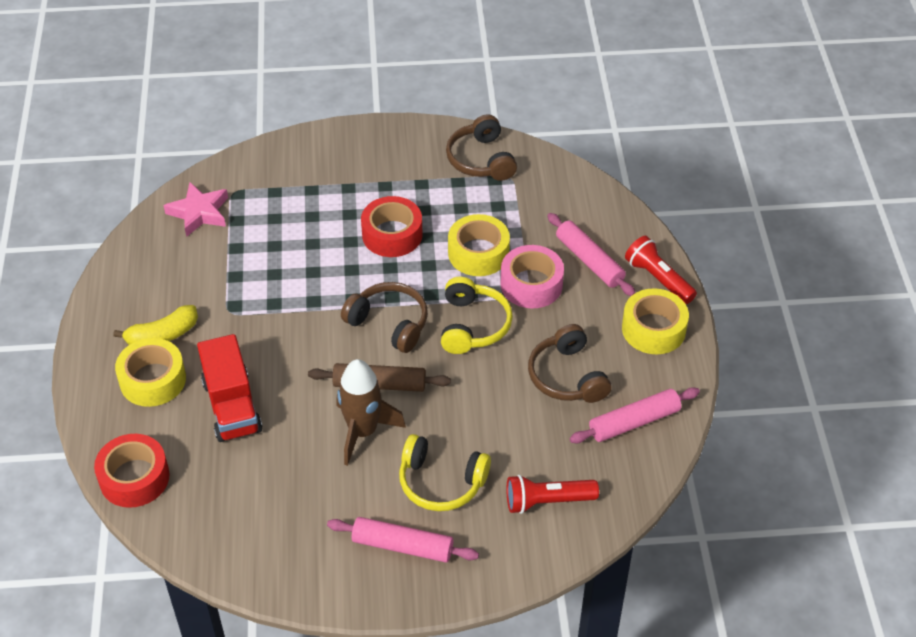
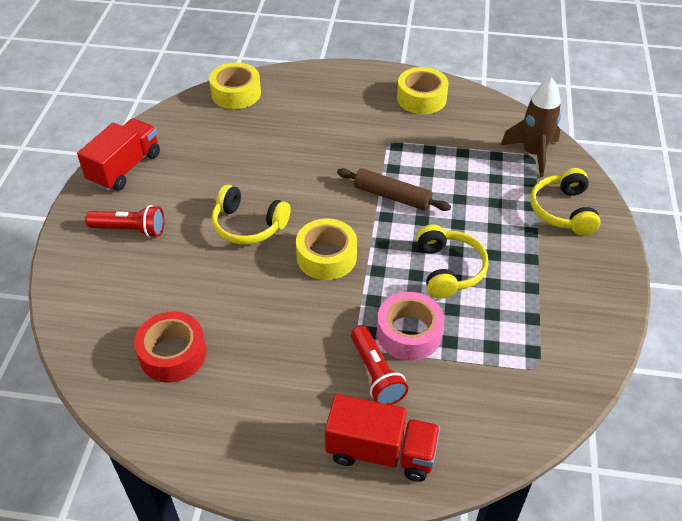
brown headphones: 3 -> 0
pink rolling pin: 3 -> 0
pink star: 1 -> 0
red tape: 2 -> 1
red truck: 1 -> 2
yellow banana: 1 -> 0
yellow headphones: 2 -> 3

